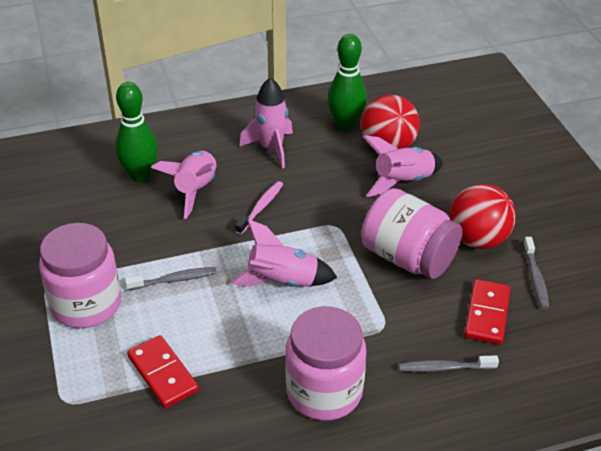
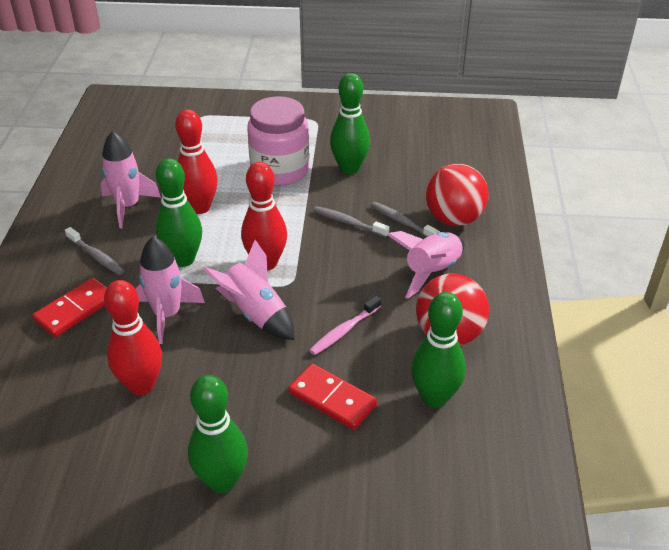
green bowling pin: 2 -> 4
pink jar: 3 -> 1
red bowling pin: 0 -> 3

